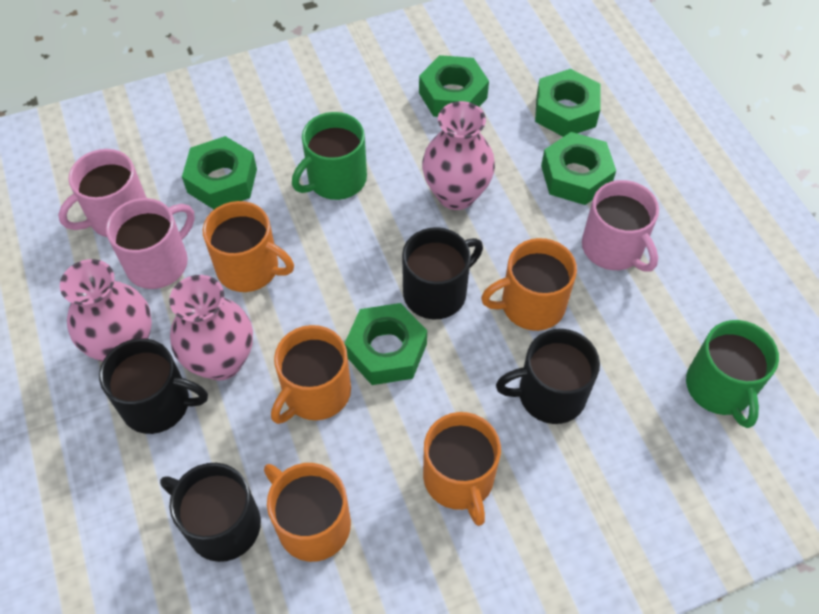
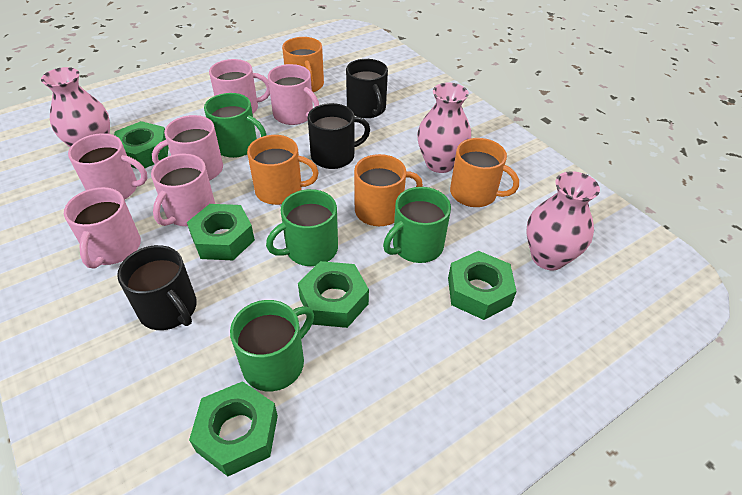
black mug: 4 -> 3
green mug: 2 -> 4
orange mug: 5 -> 4
pink mug: 3 -> 6

